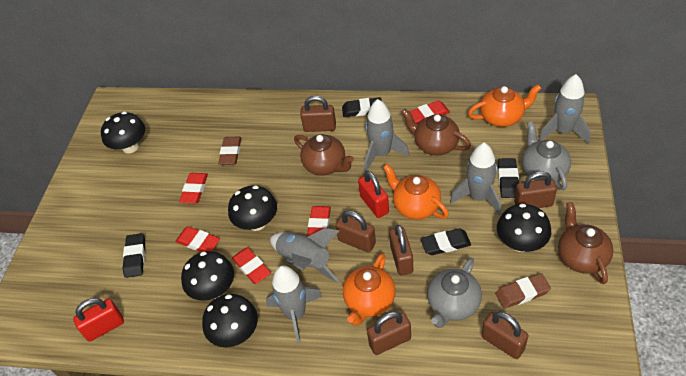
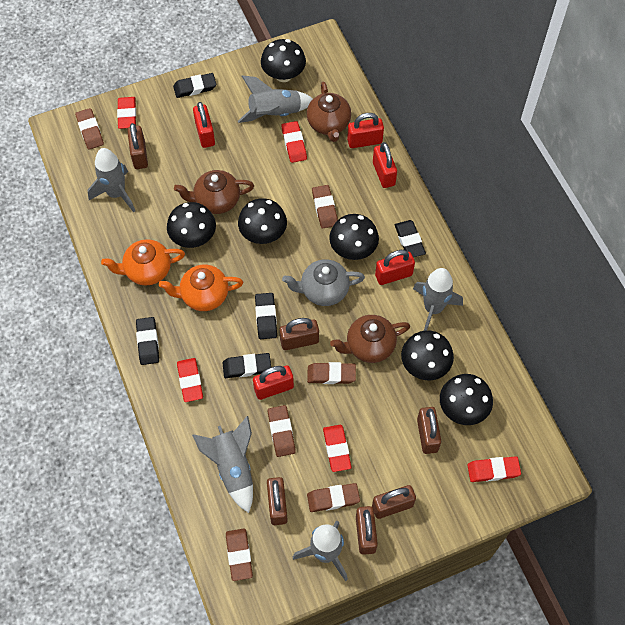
black eraser: 4 -> 5
black mushroom: 5 -> 6
brown eraser: 2 -> 6
grey teapot: 2 -> 1
orange teapot: 3 -> 2
red padlock: 2 -> 5

